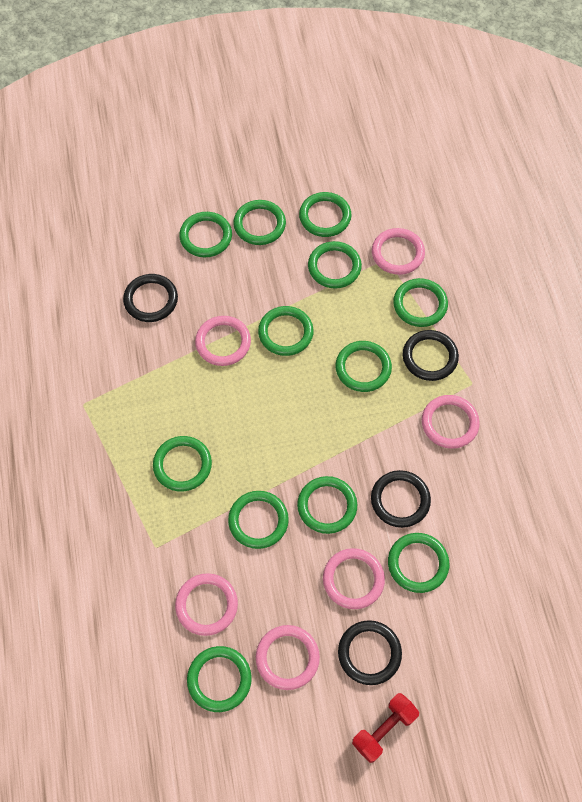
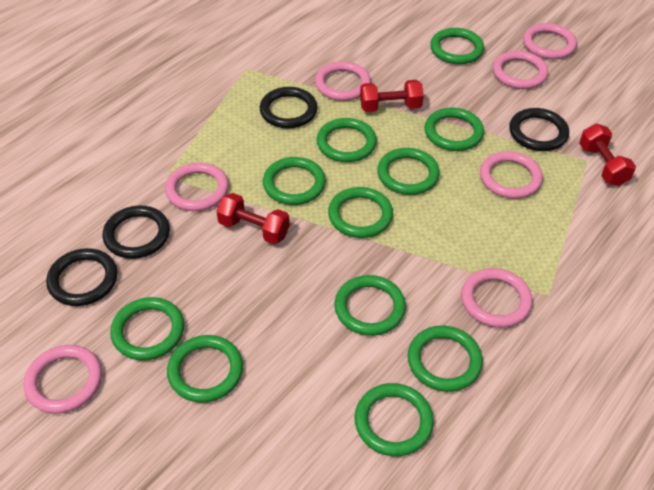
green ring: 12 -> 11
pink ring: 6 -> 7
red dumbbell: 1 -> 3

